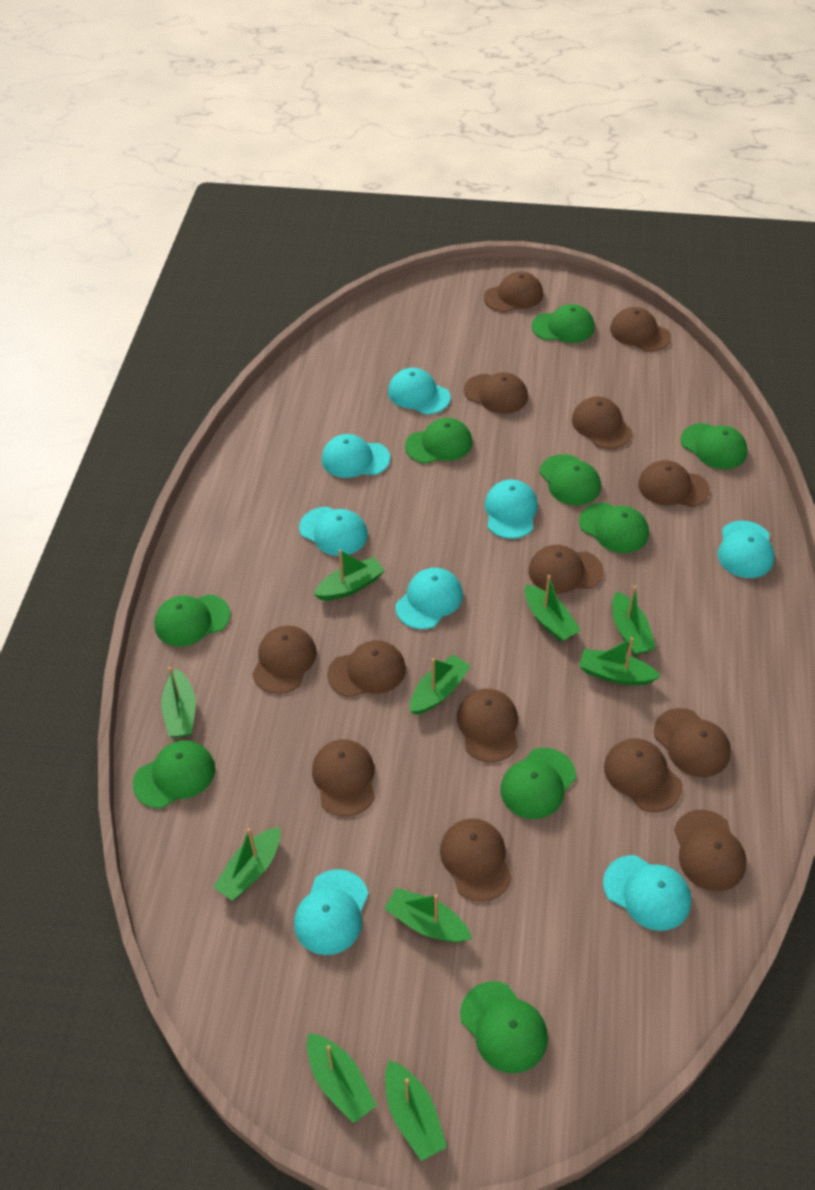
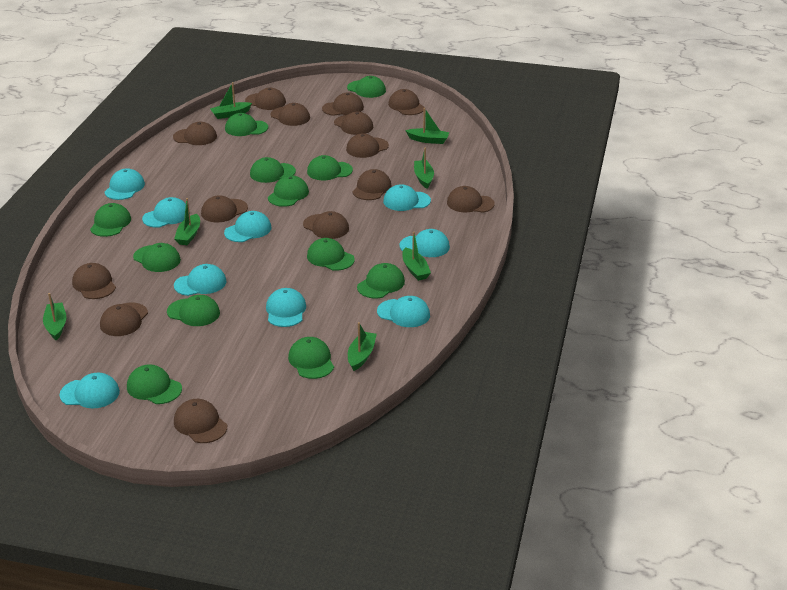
green boat: 10 -> 7
green cap: 9 -> 12
turquoise cap: 8 -> 9

